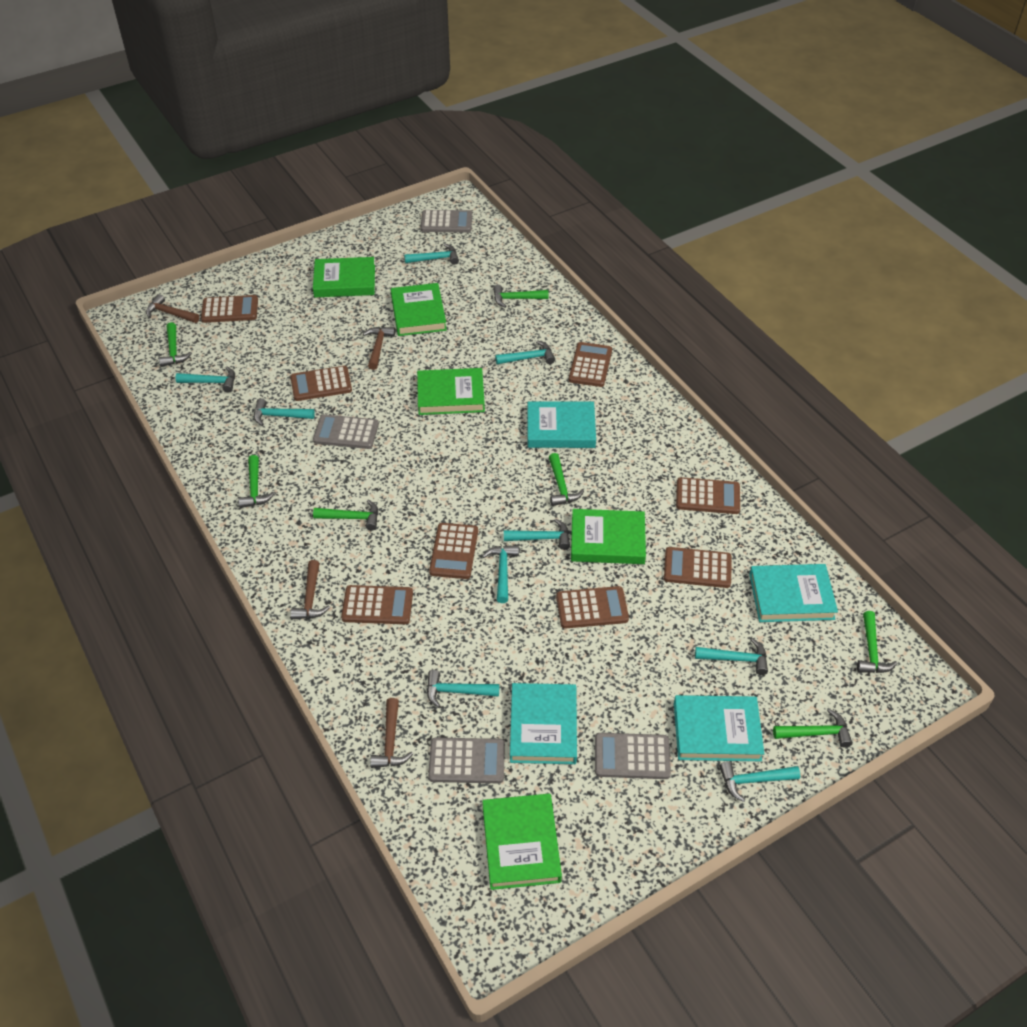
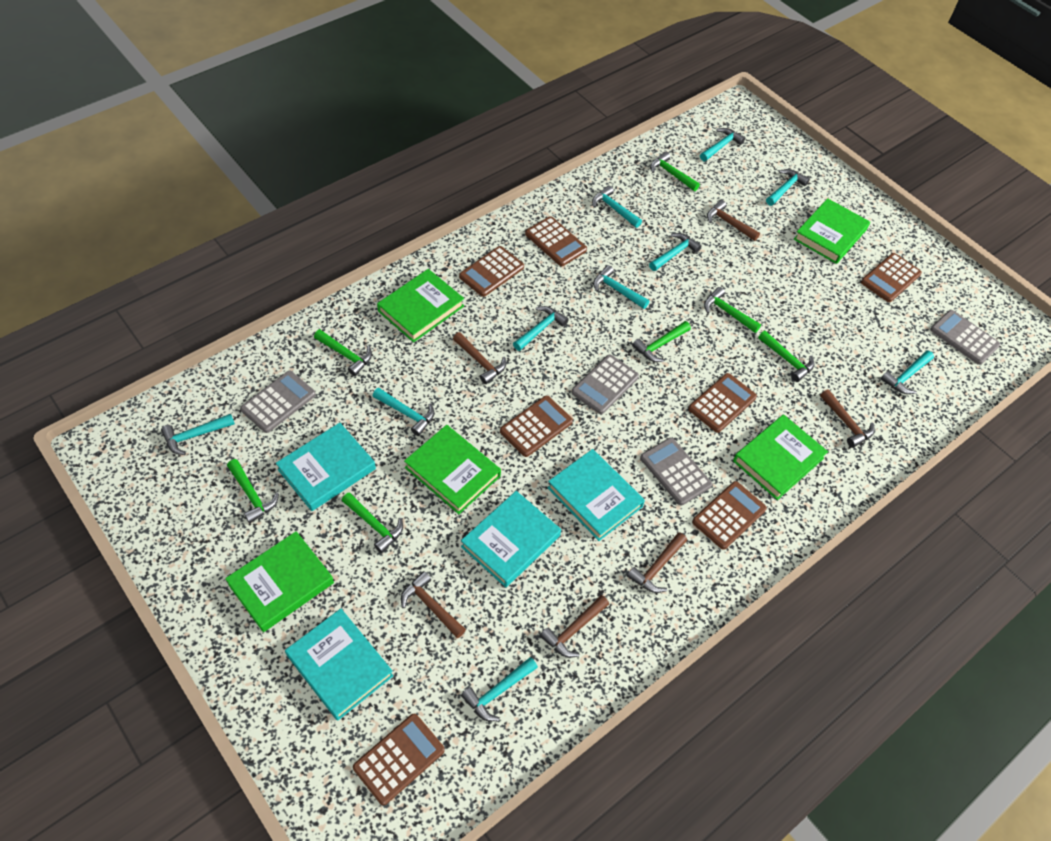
brown calculator: 8 -> 7
brown hammer: 4 -> 6
turquoise hammer: 9 -> 10

